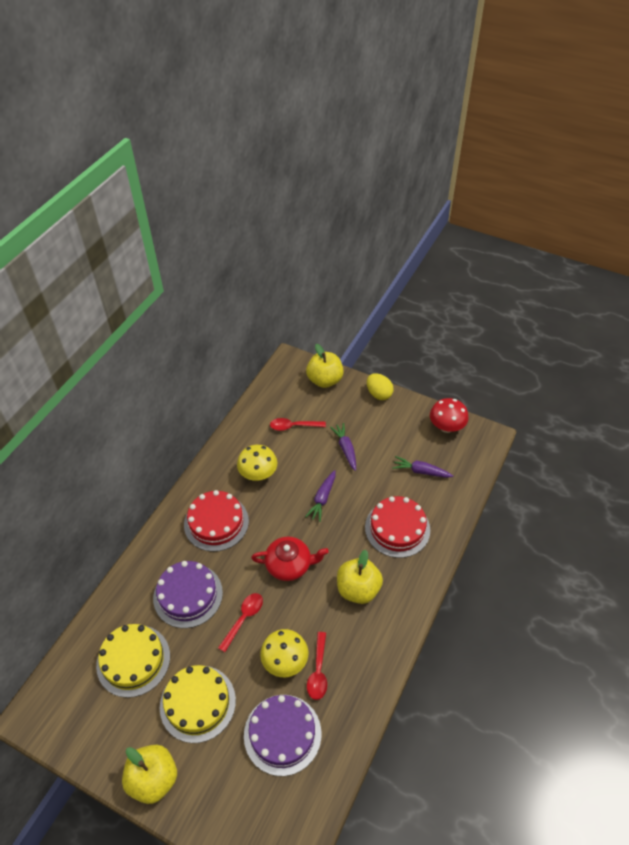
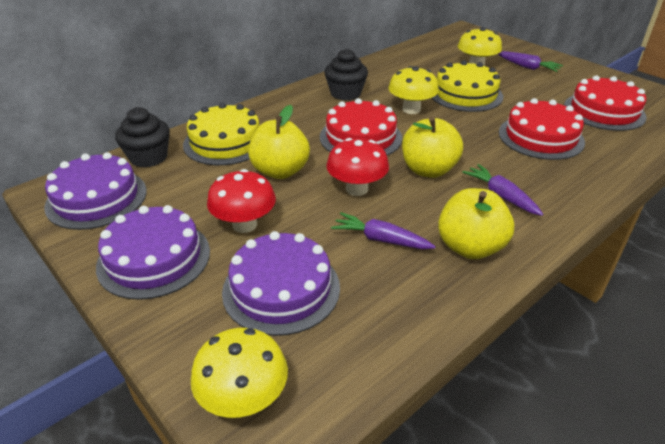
black cupcake: 0 -> 2
purple cake: 2 -> 3
red cake: 2 -> 3
red mushroom: 1 -> 2
red spoon: 3 -> 0
red teapot: 1 -> 0
yellow egg: 1 -> 0
yellow mushroom: 2 -> 3

